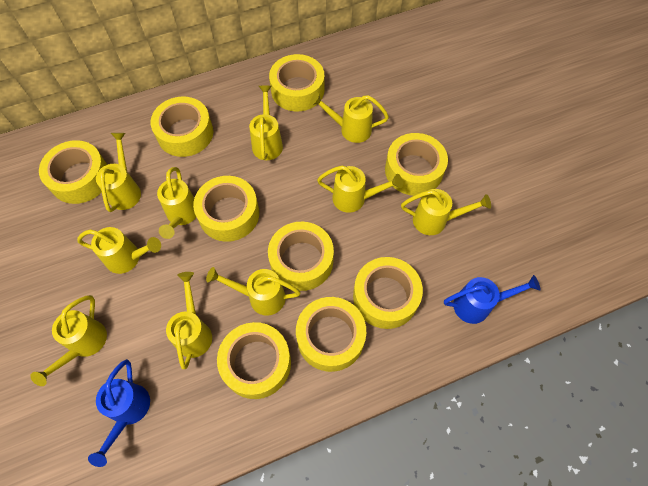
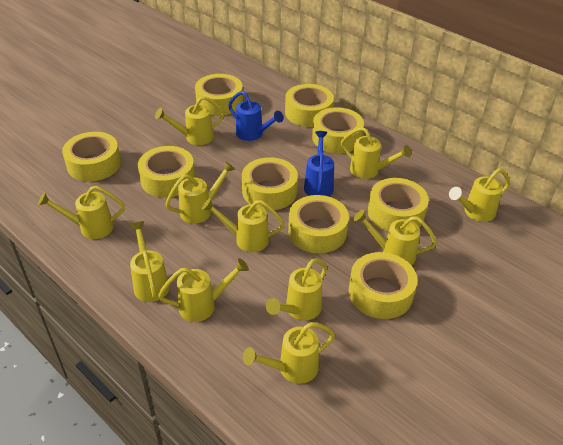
yellow watering can: 10 -> 11

